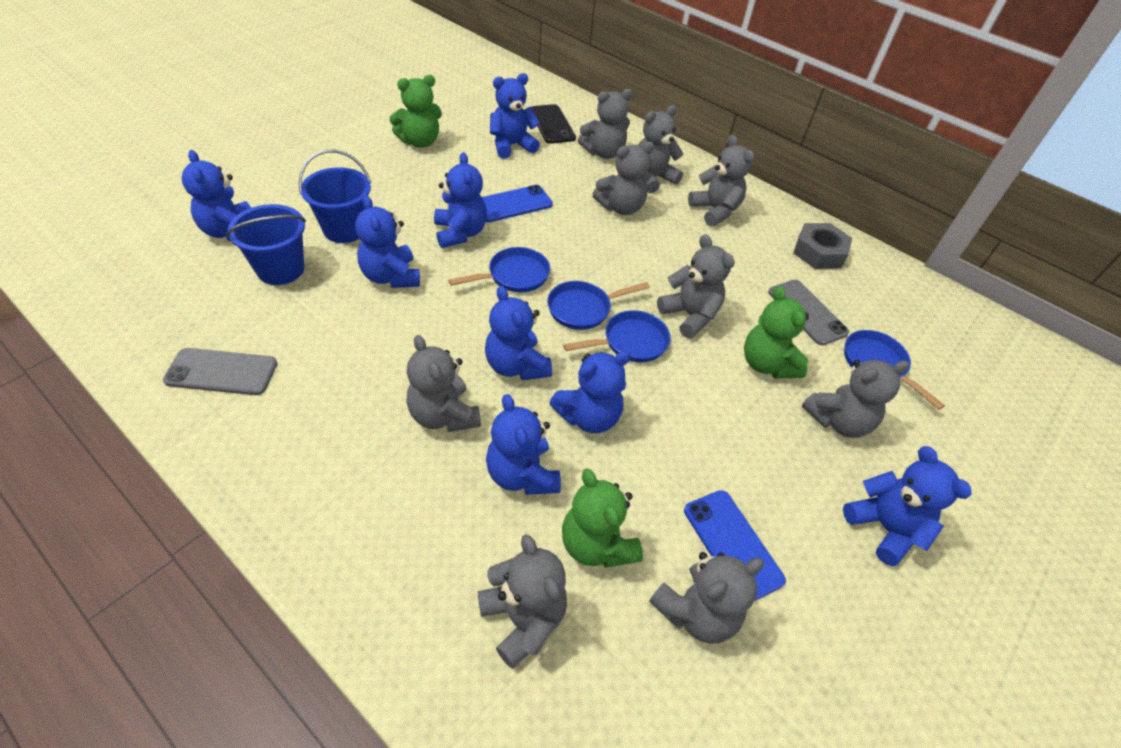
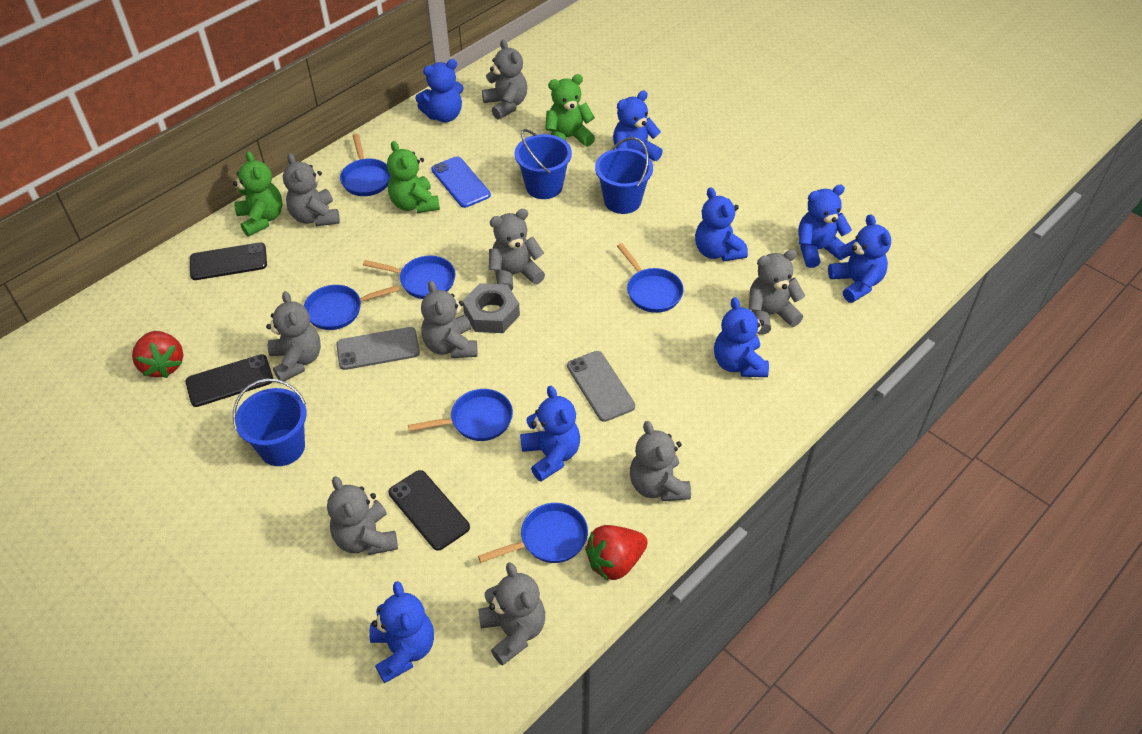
black phone: 1 -> 3
blue bucket: 2 -> 3
blue pan: 4 -> 6
blue phone: 2 -> 1
red strawberry: 0 -> 2

